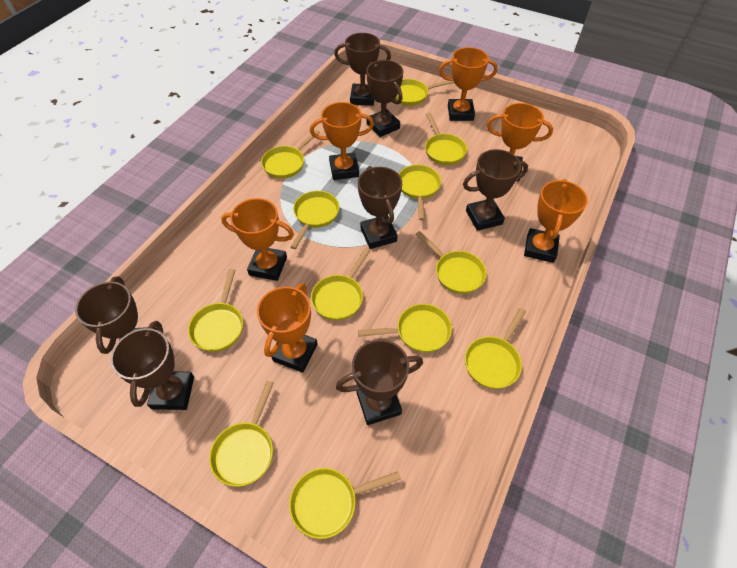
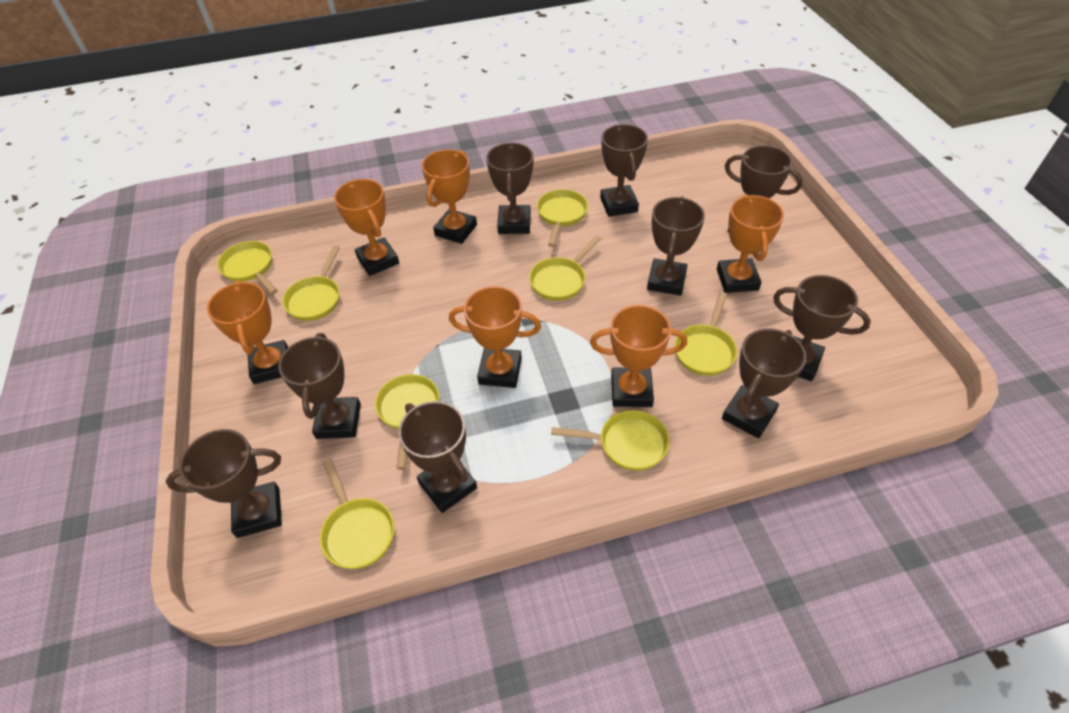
brown trophy: 7 -> 9
yellow pan: 12 -> 8

